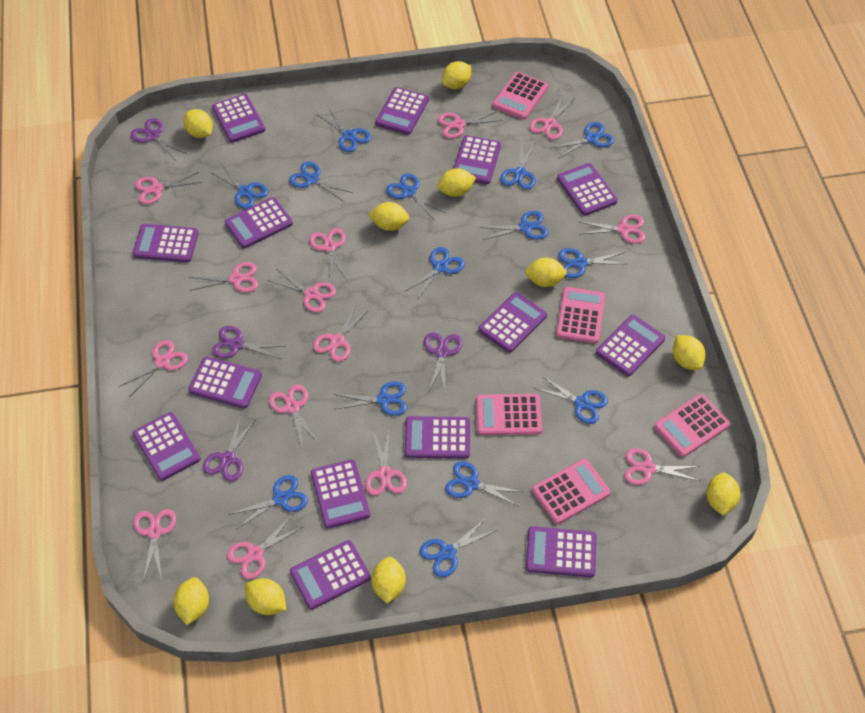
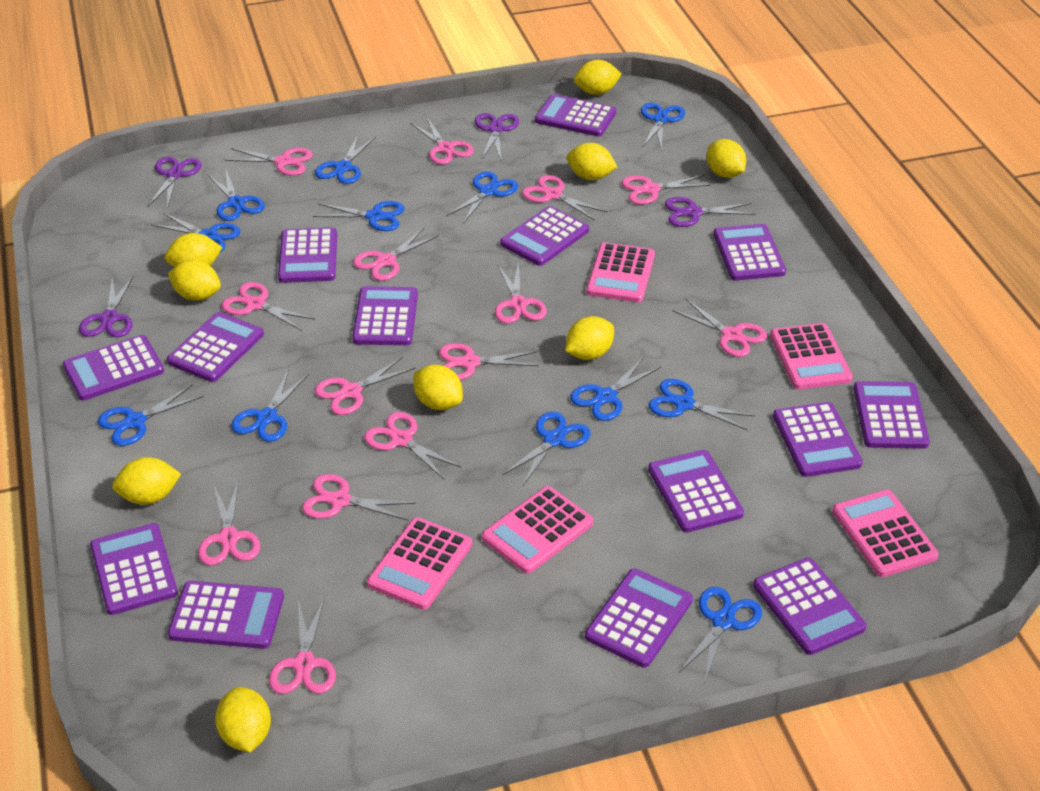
blue scissors: 14 -> 12
yellow lemon: 10 -> 9

